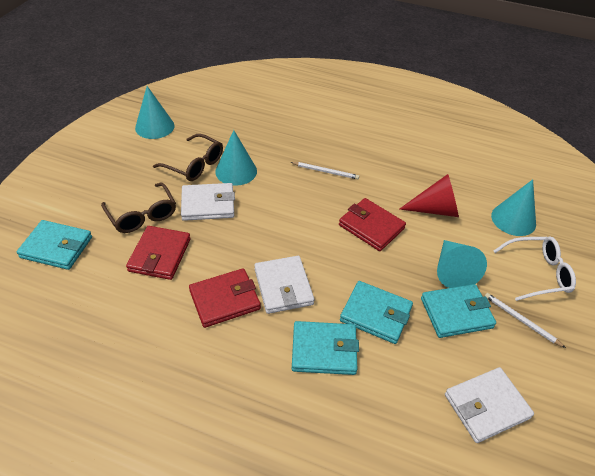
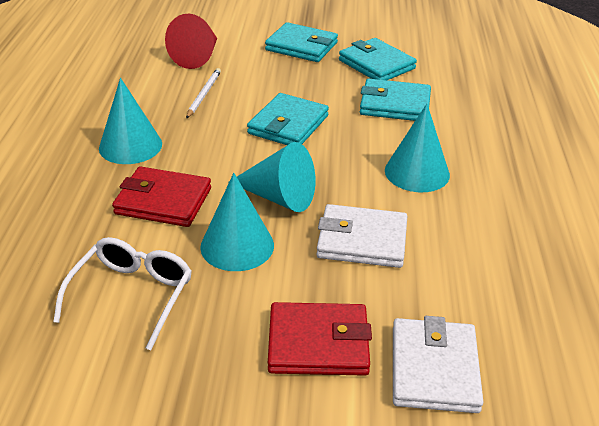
brown glasses: 2 -> 0
red wallet: 3 -> 2
white pencil: 2 -> 1
white wallet: 3 -> 2

